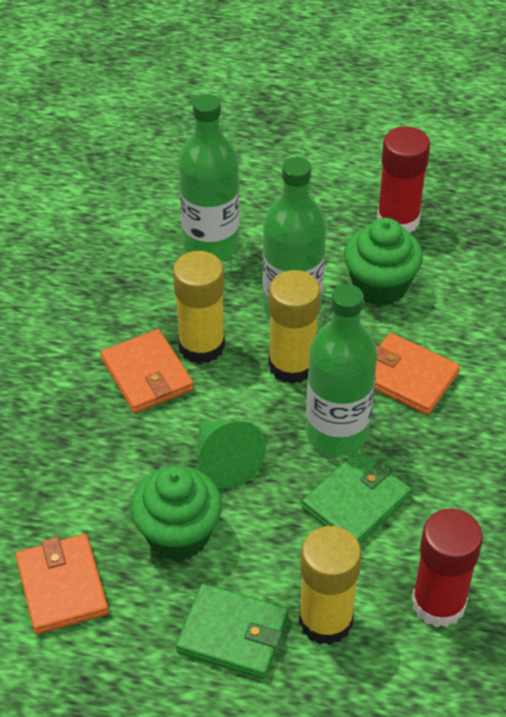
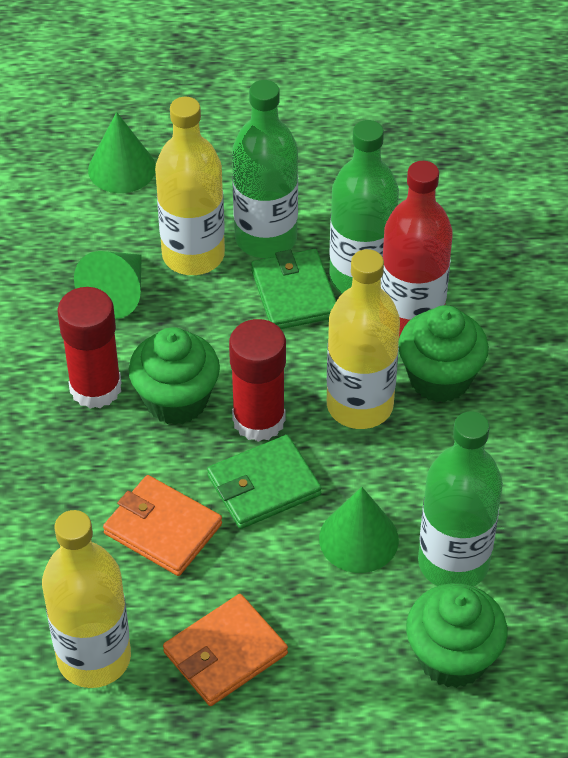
green cone: 1 -> 3
green cupcake: 2 -> 3
orange wallet: 3 -> 2
red bottle: 0 -> 1
yellow bottle: 0 -> 3
yellow glue stick: 3 -> 0

